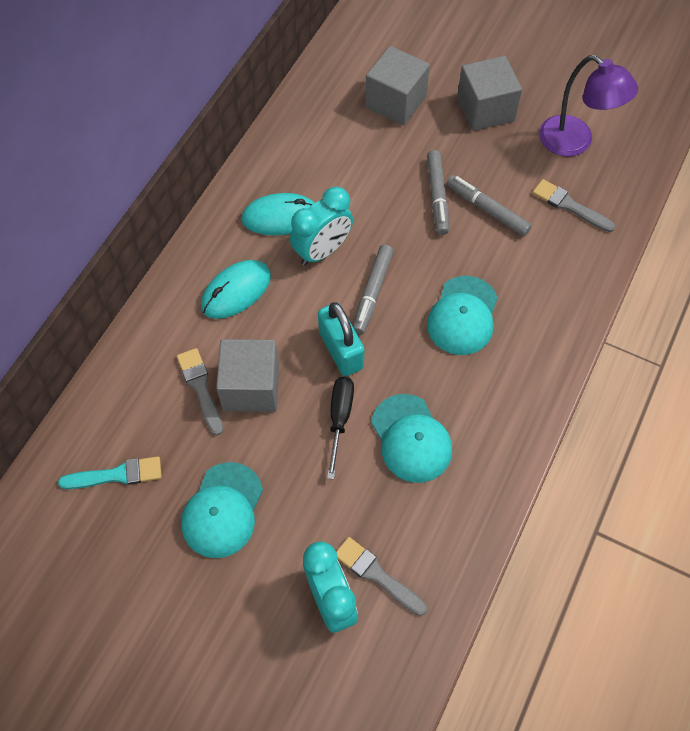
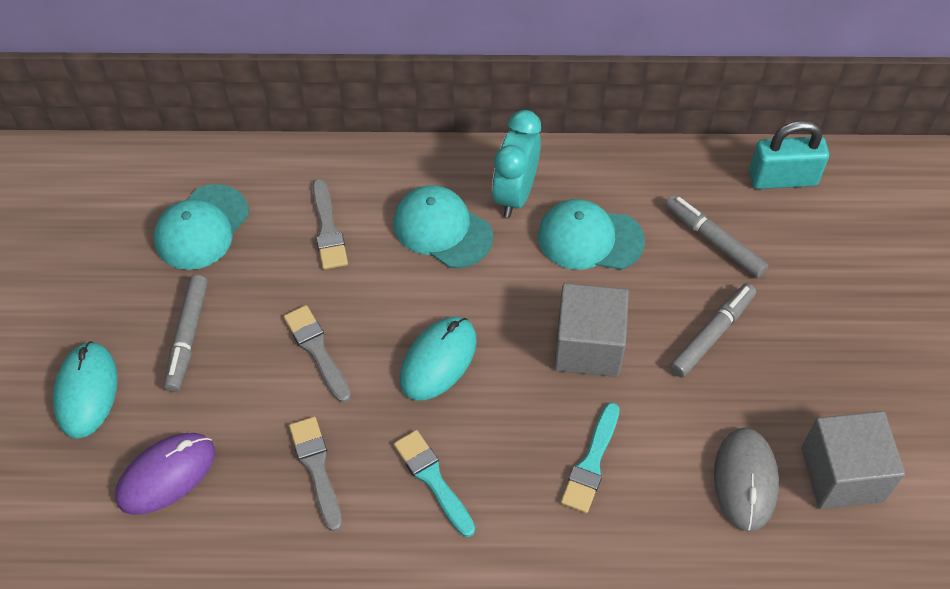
black screwdriver: 1 -> 0
grey cube: 3 -> 2
grey mouse: 0 -> 1
purple lamp: 1 -> 0
purple mouse: 0 -> 1
turquoise brush: 1 -> 2
turquoise clock: 2 -> 1

